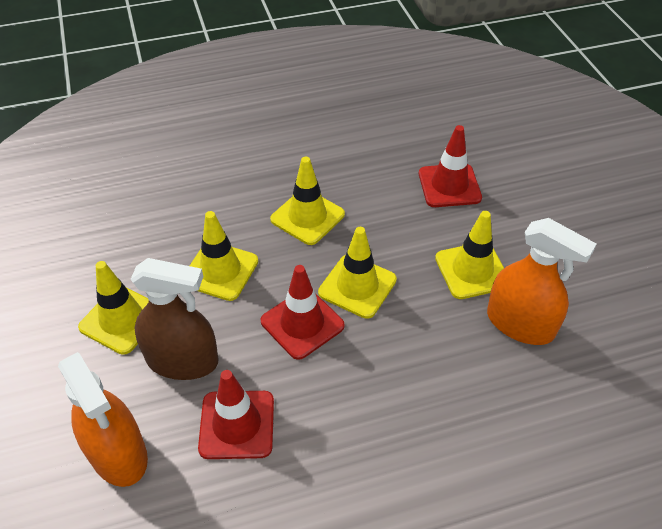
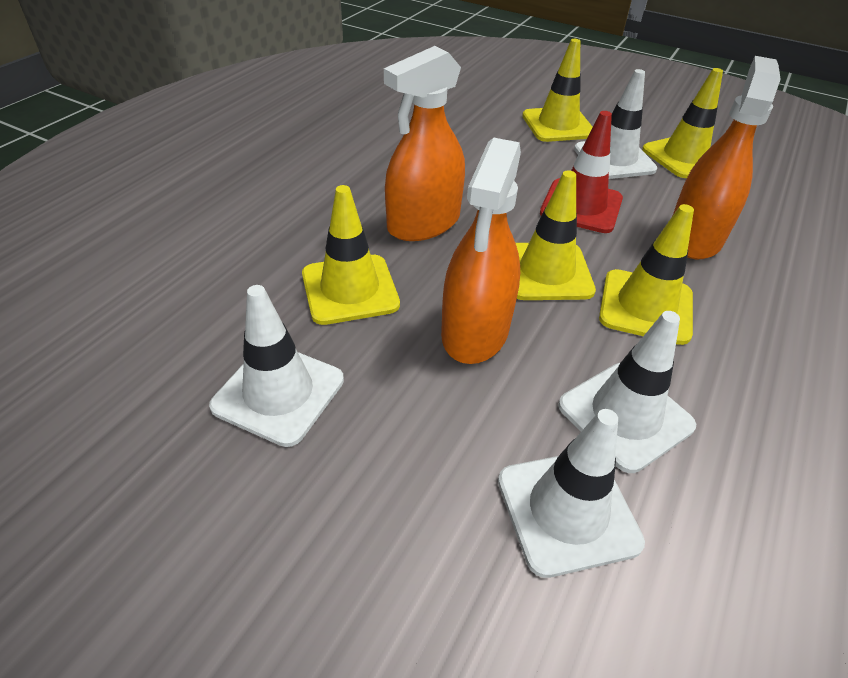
brown spray bottle: 1 -> 0
orange spray bottle: 2 -> 3
red traffic cone: 3 -> 1
white traffic cone: 0 -> 4

